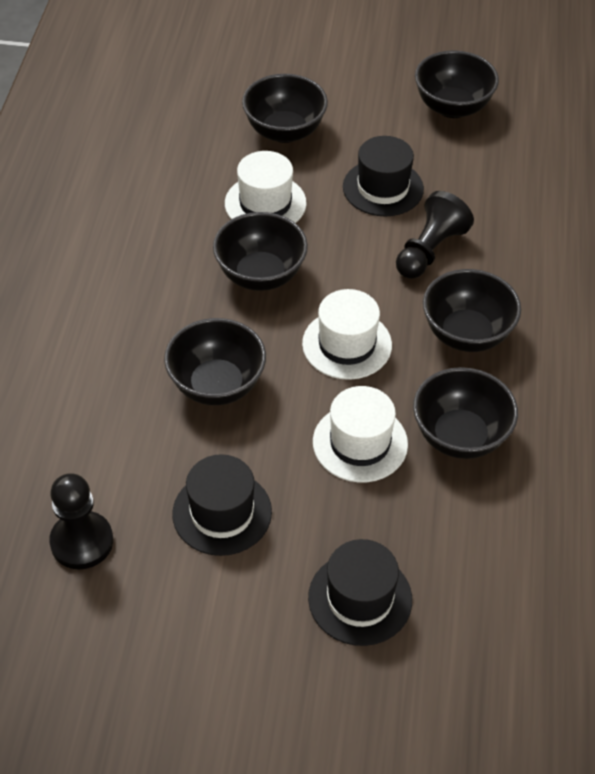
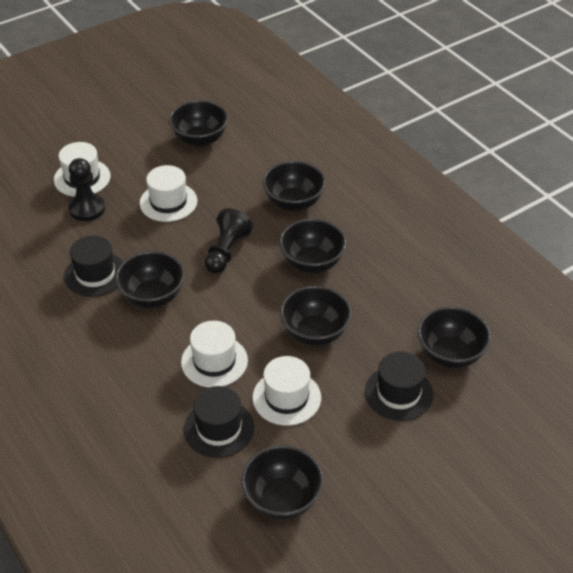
black bowl: 6 -> 7
white hat: 3 -> 4

